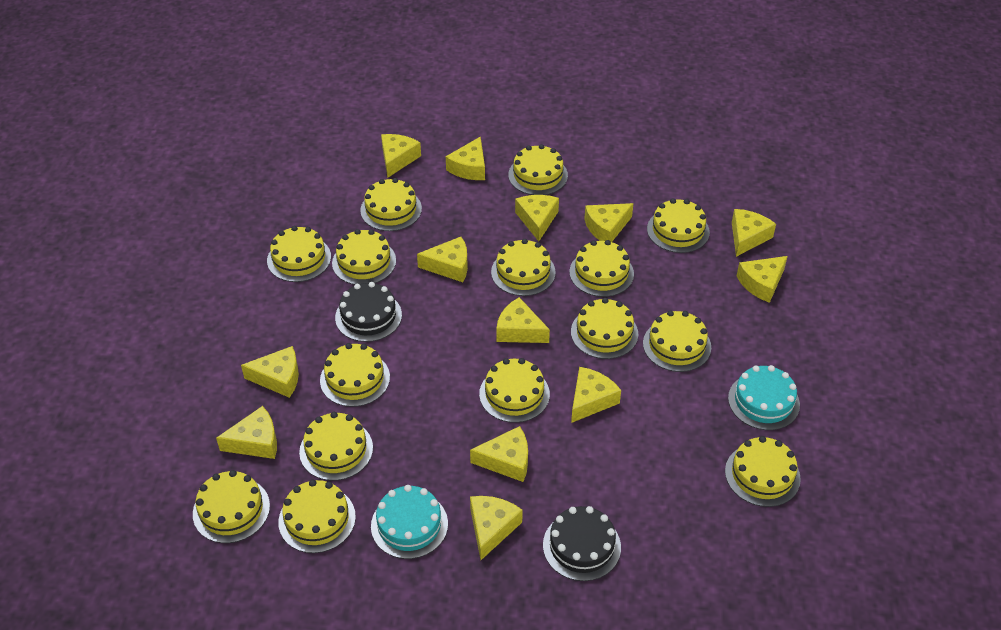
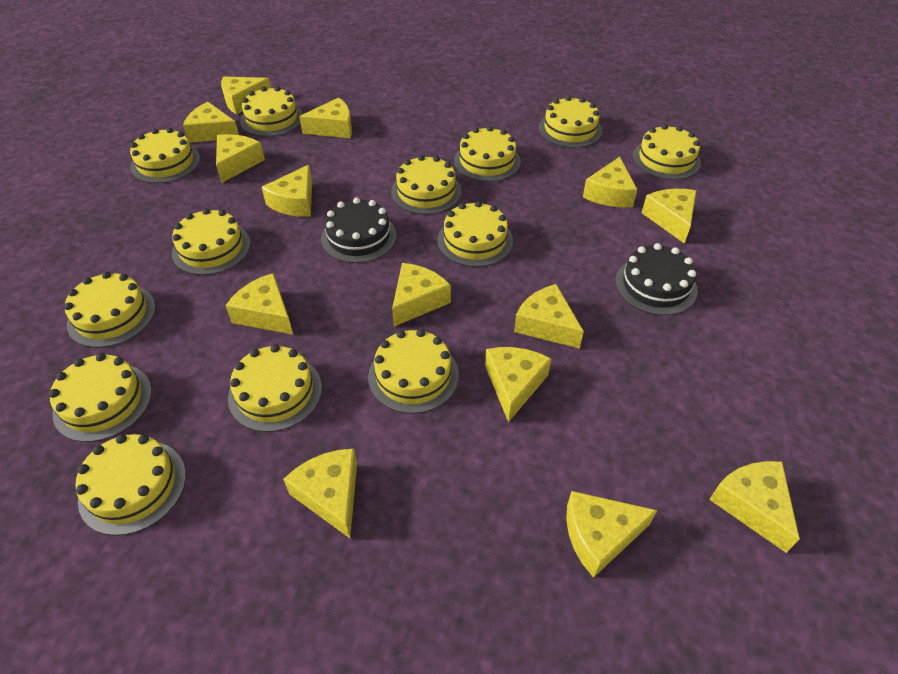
turquoise cake: 2 -> 0
yellow cake: 15 -> 13
yellow cheese: 13 -> 14

